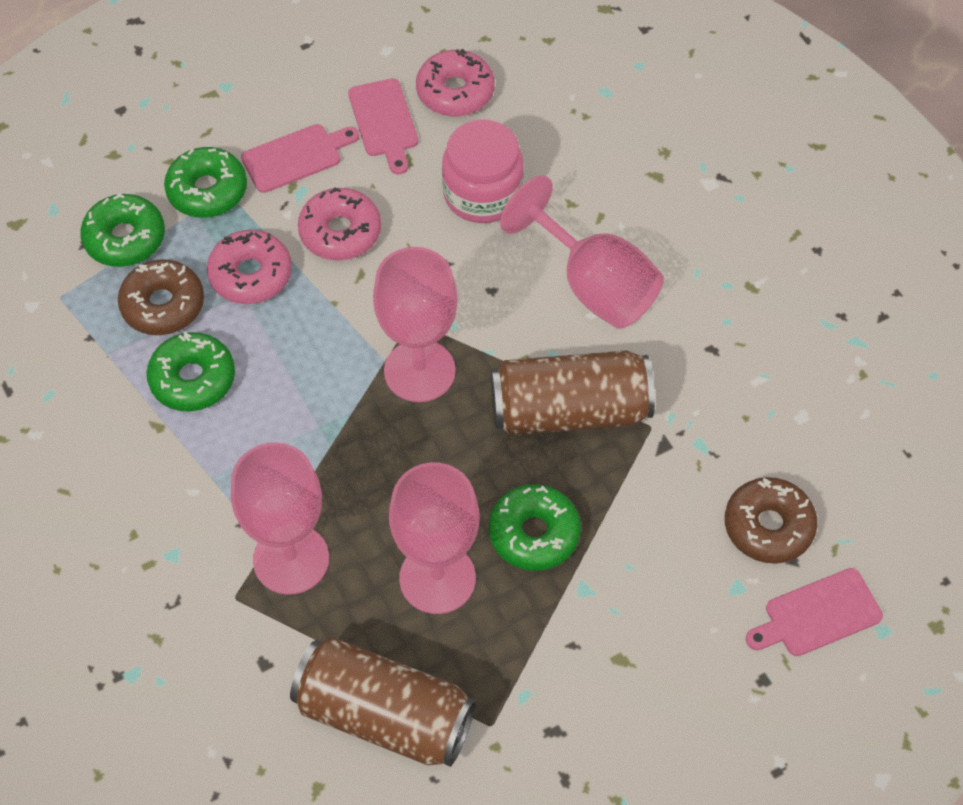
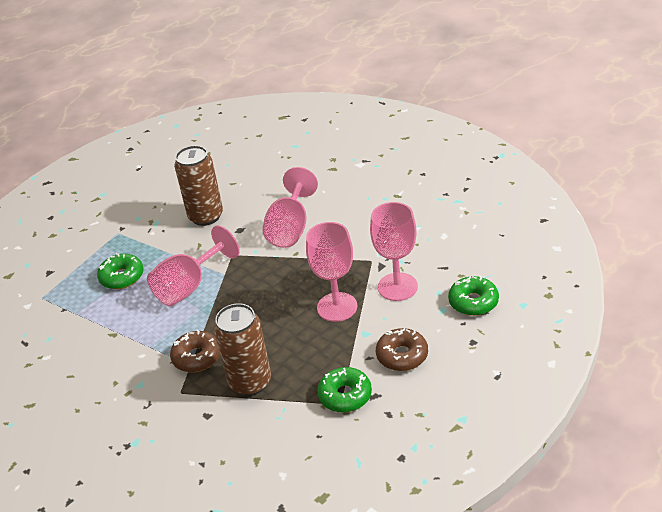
green donut: 4 -> 3
pink cutting board: 3 -> 0
pink donut: 3 -> 0
pink jar: 1 -> 0

